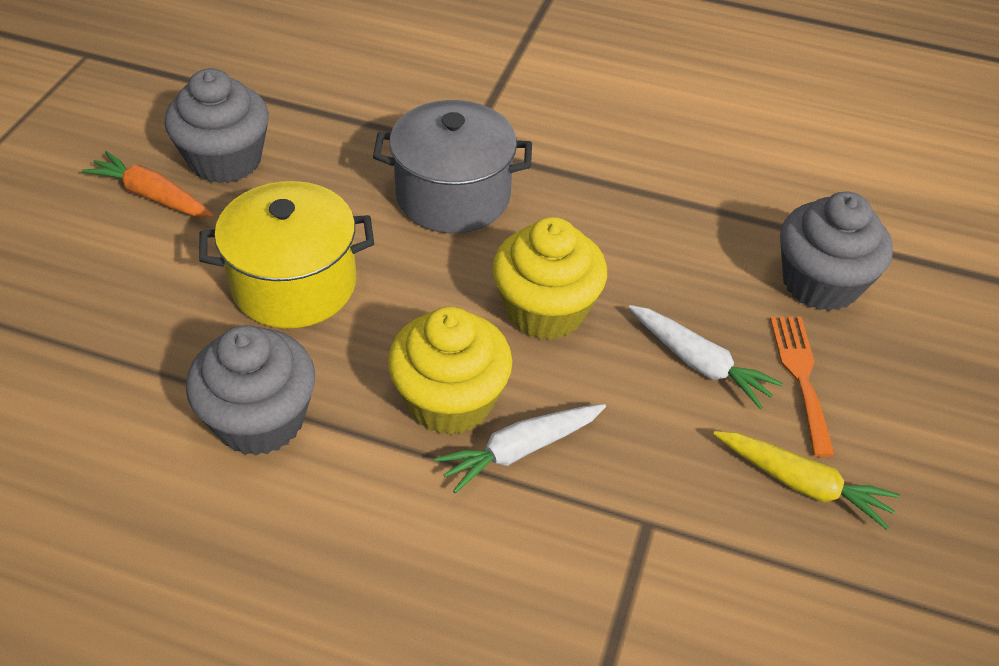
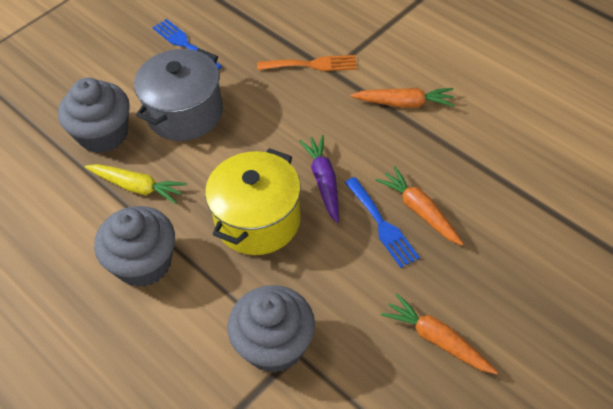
blue fork: 0 -> 2
orange carrot: 1 -> 3
purple carrot: 0 -> 1
white carrot: 2 -> 0
yellow cupcake: 2 -> 0

